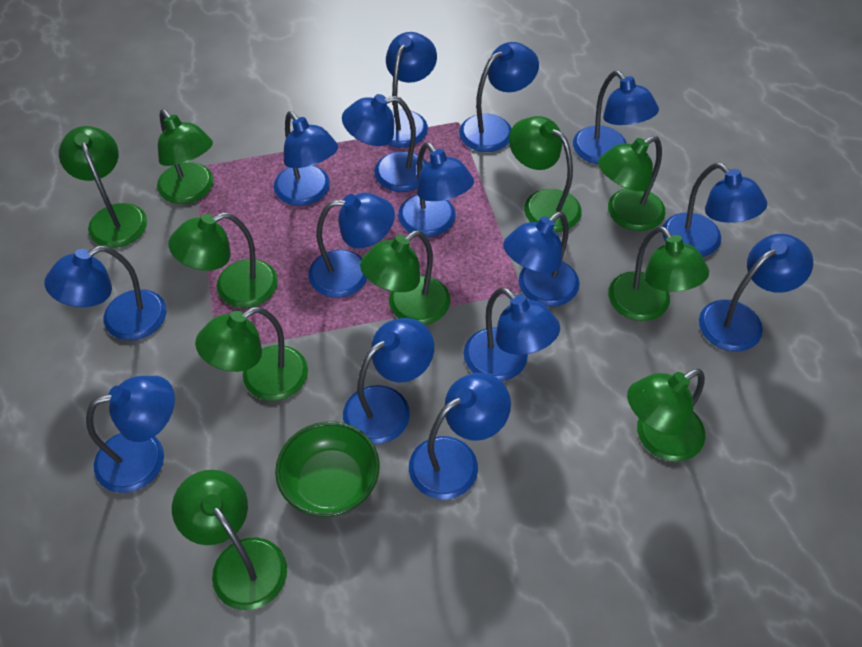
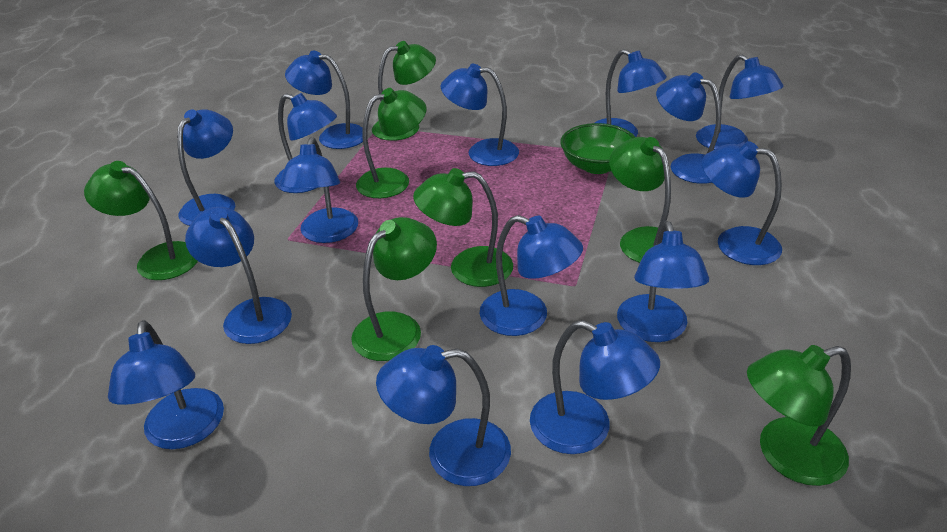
green lamp: 10 -> 7

